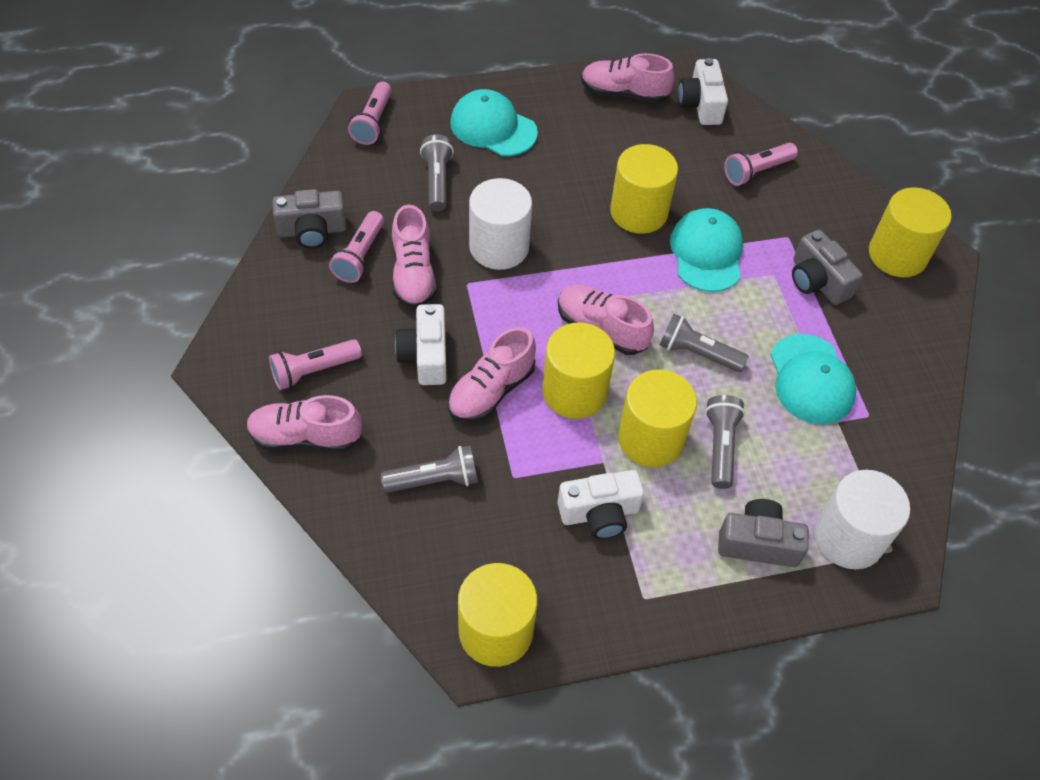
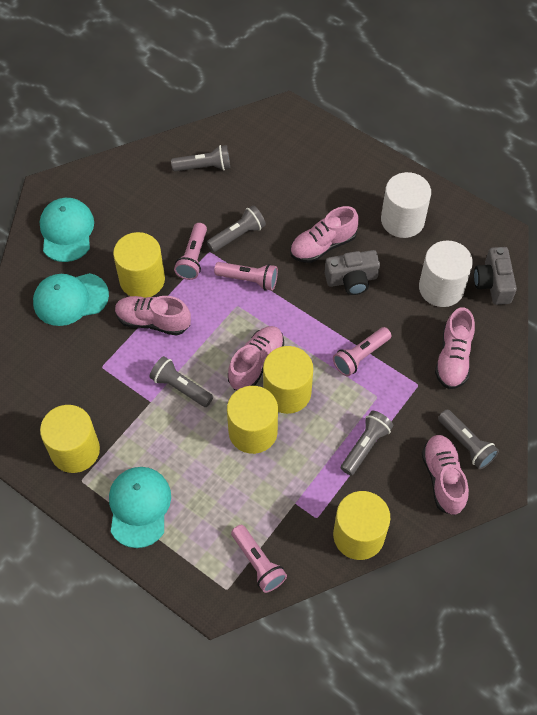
grey camera: 3 -> 2
grey flashlight: 4 -> 5
white camera: 3 -> 0

